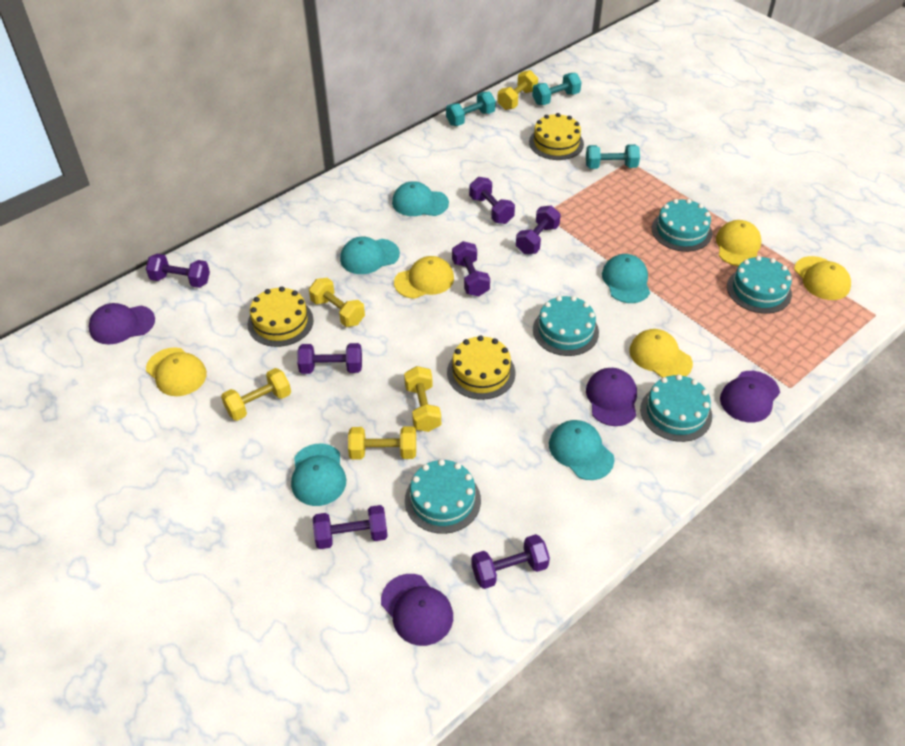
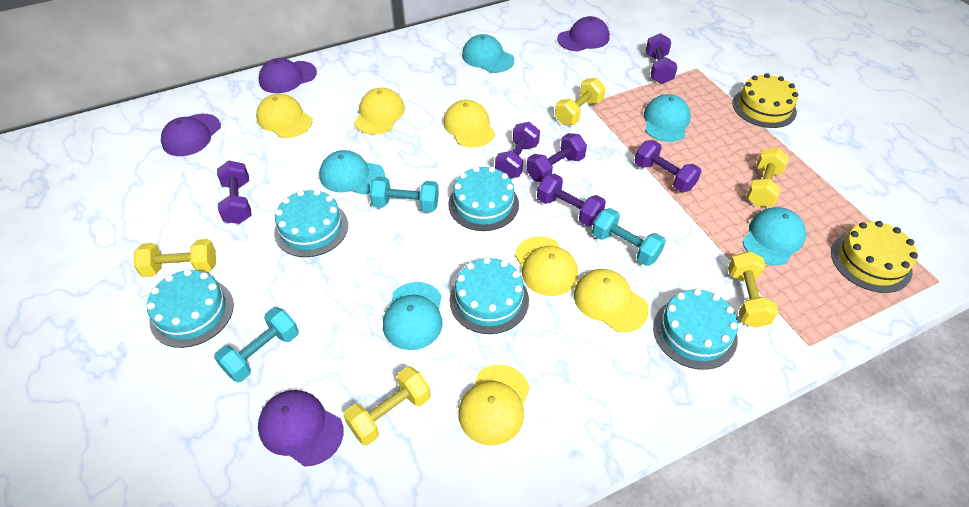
purple dumbbell: 7 -> 6
yellow cake: 3 -> 2
yellow cap: 5 -> 6

